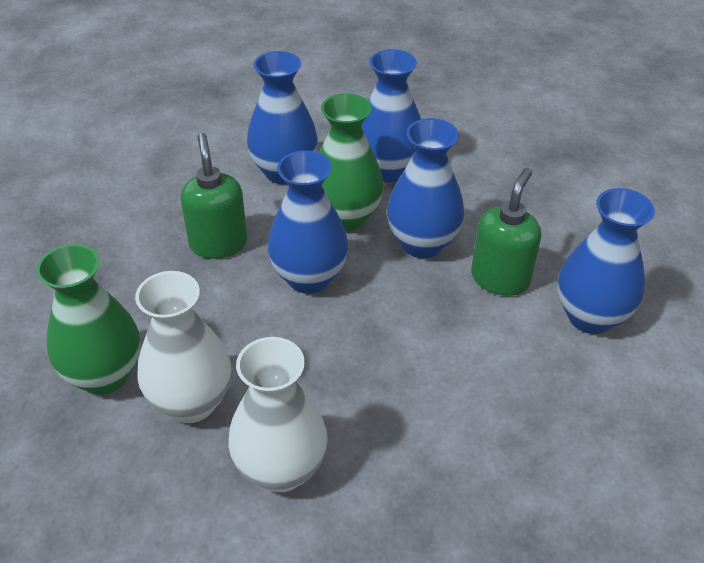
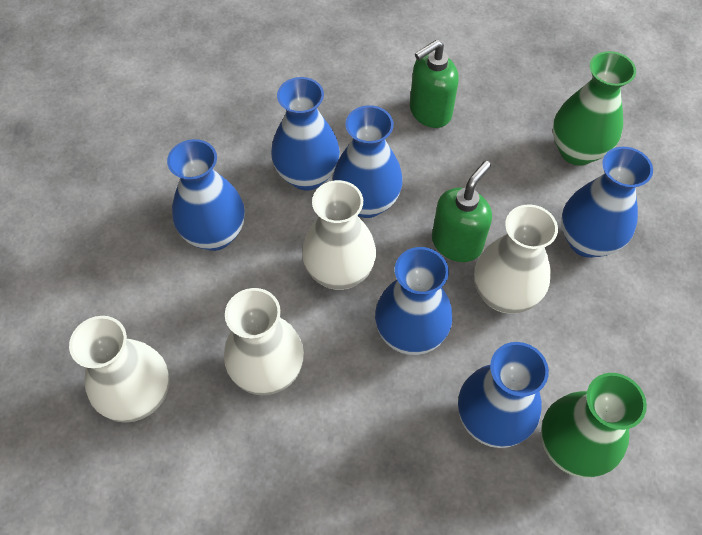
blue vase: 5 -> 6
white vase: 2 -> 4

